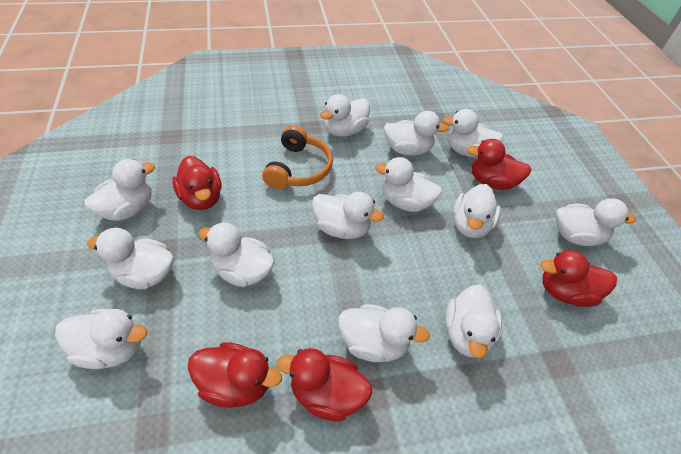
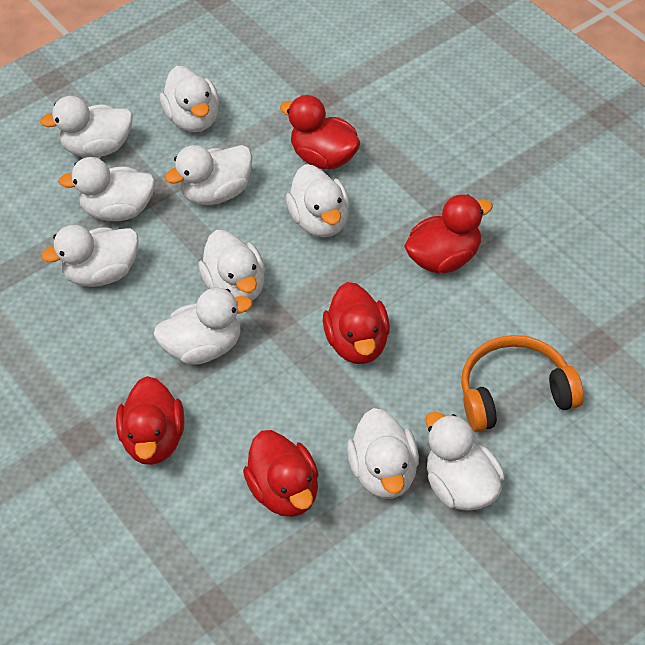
white duck: 13 -> 10

